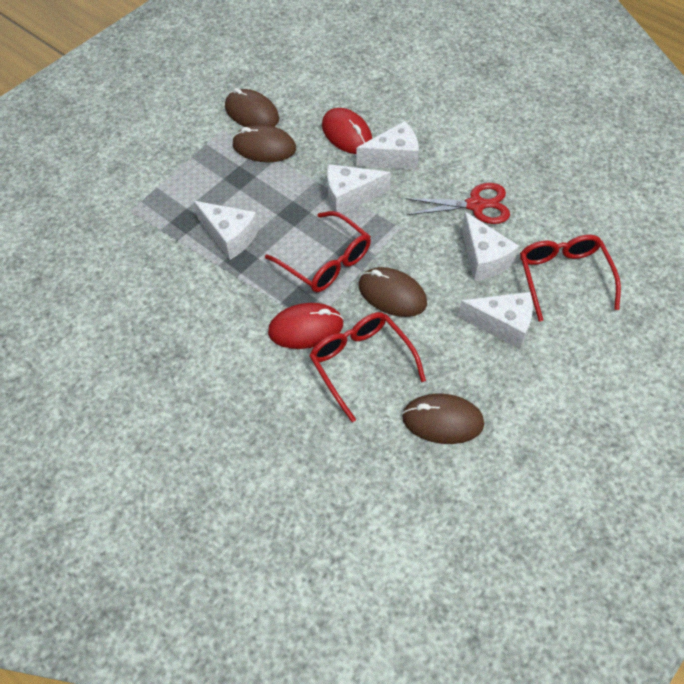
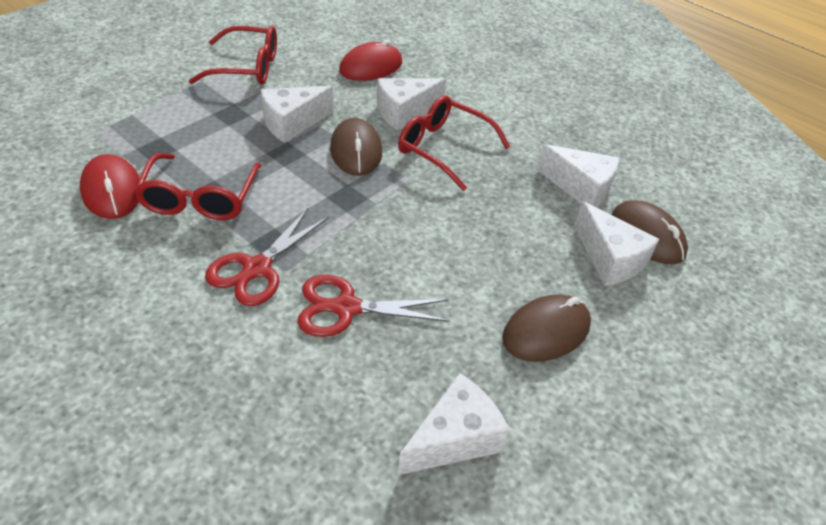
brown mouse: 4 -> 3
red scissors: 1 -> 2

